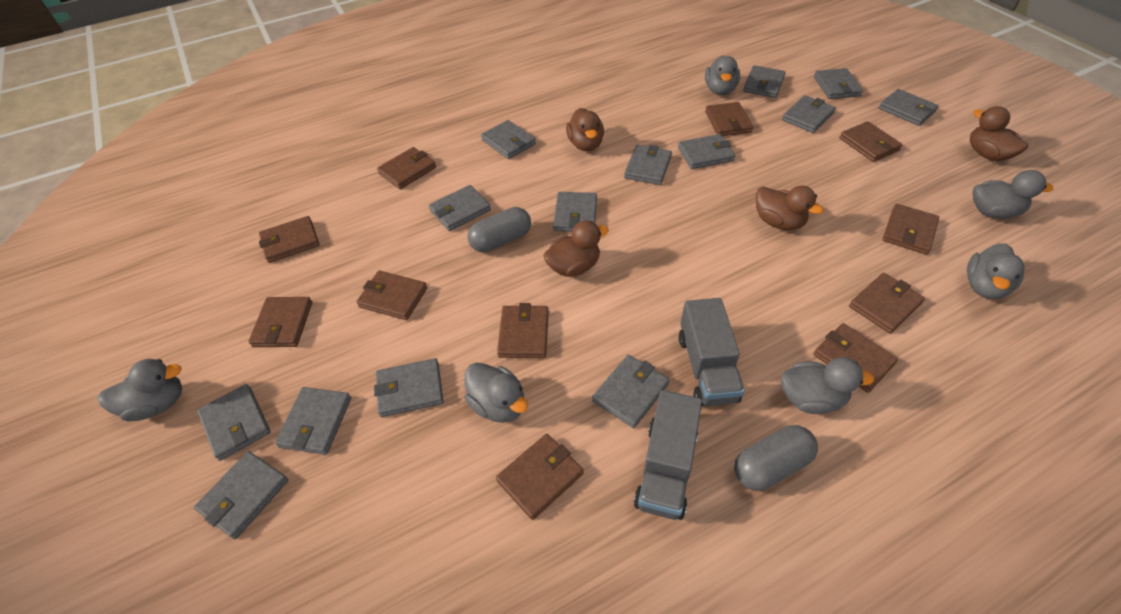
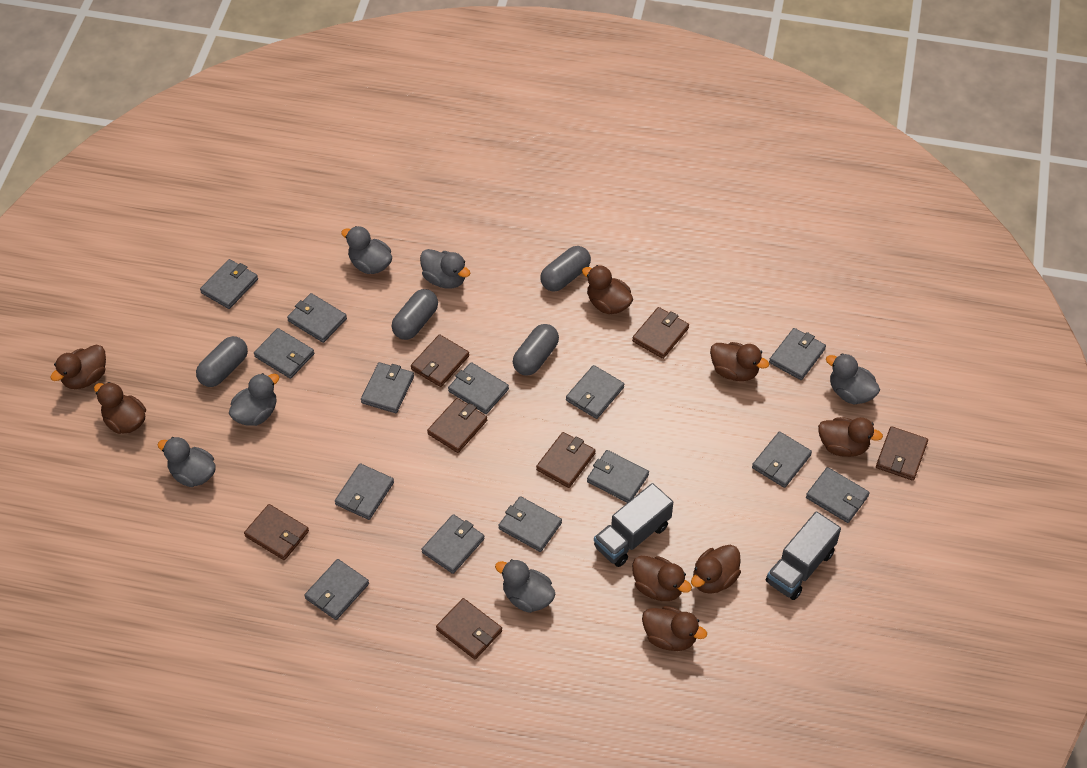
brown duck: 4 -> 8
brown wallet: 11 -> 7
grey capsule: 2 -> 4

